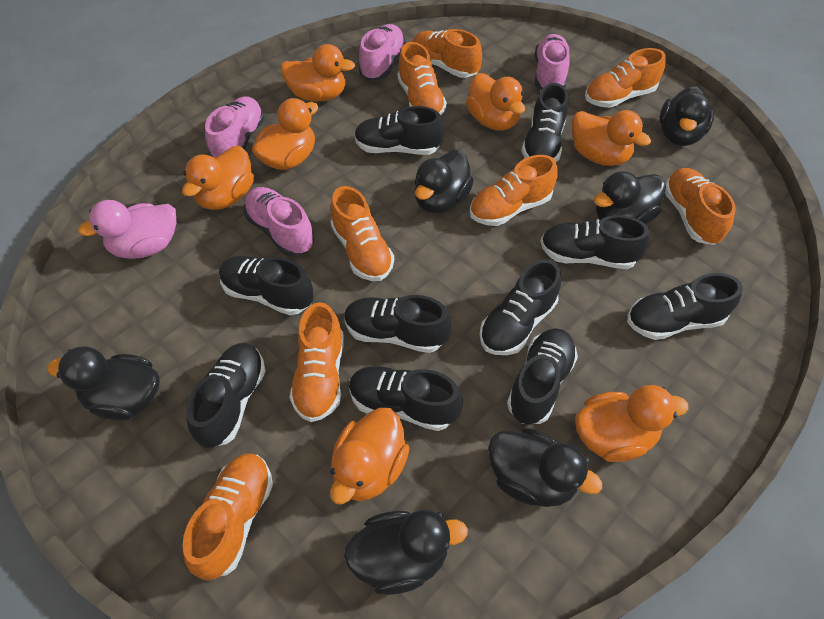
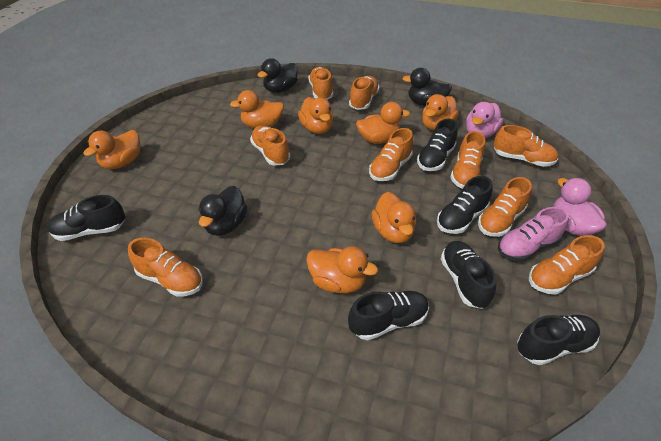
black duck: 6 -> 3
black shoe: 10 -> 6
orange shoe: 8 -> 9
pink duck: 1 -> 2
pink shoe: 4 -> 1

